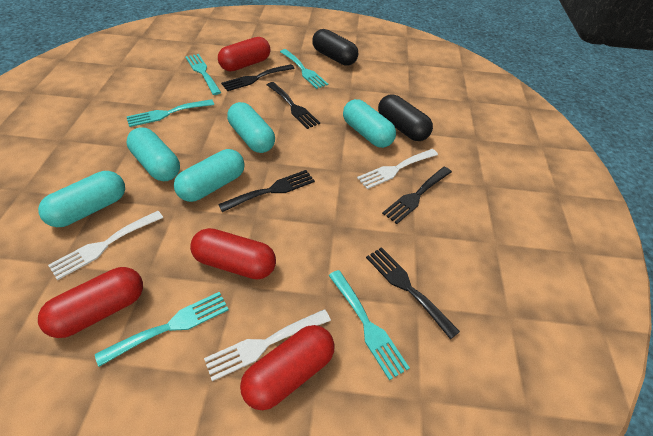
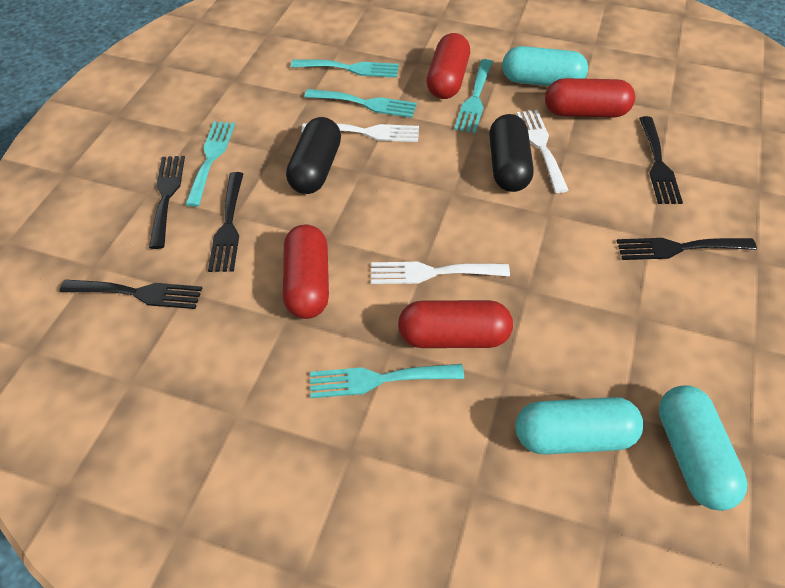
turquoise capsule: 5 -> 3

